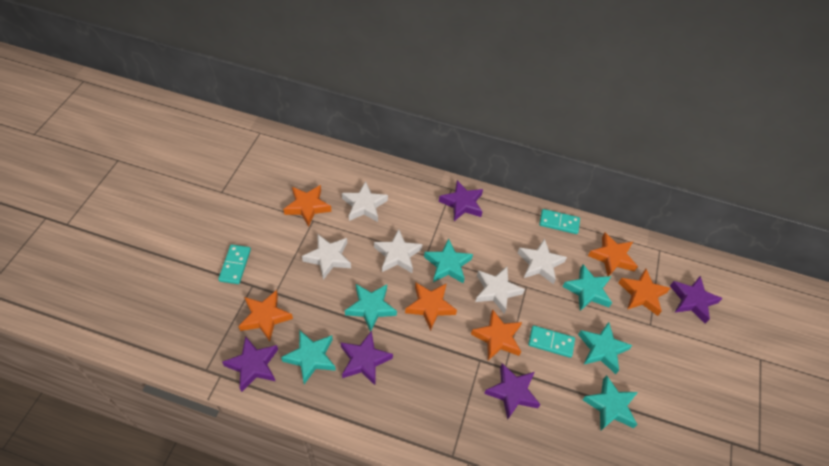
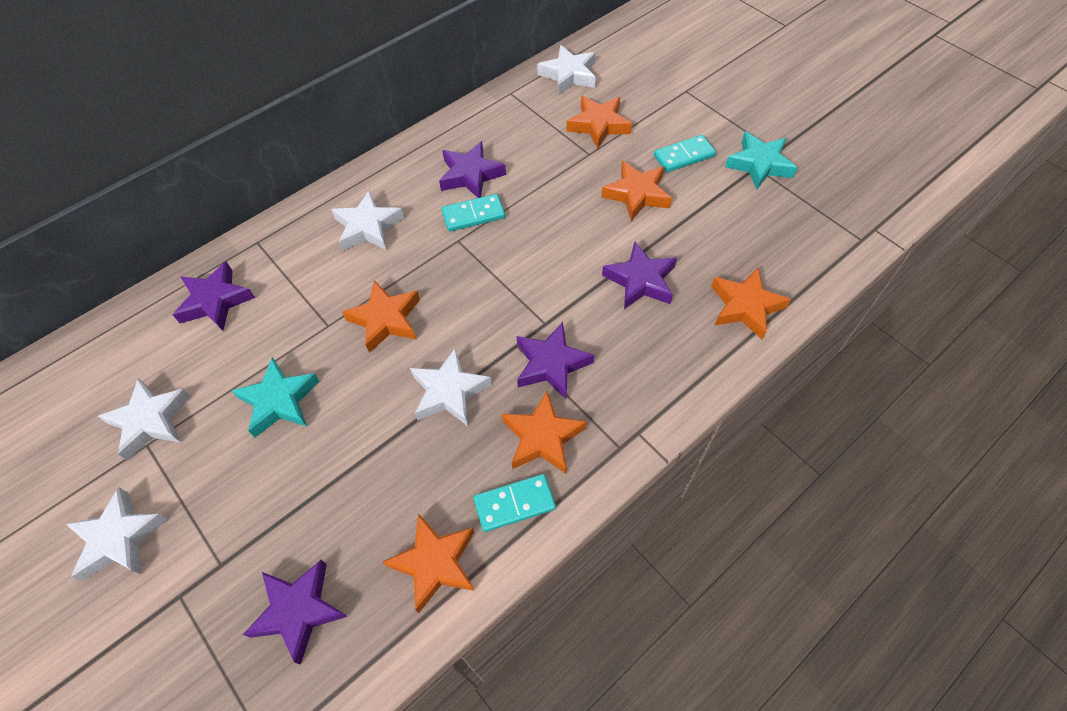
turquoise star: 6 -> 2

